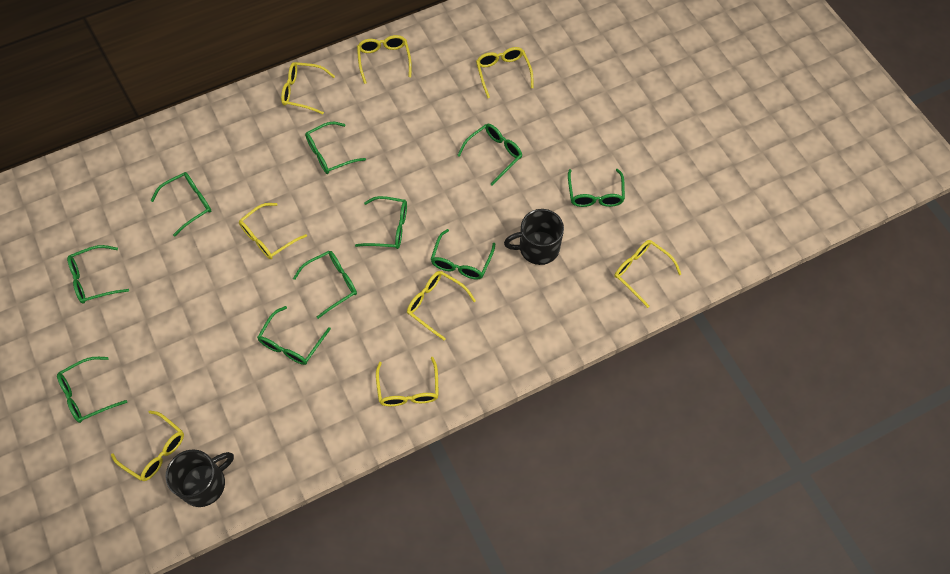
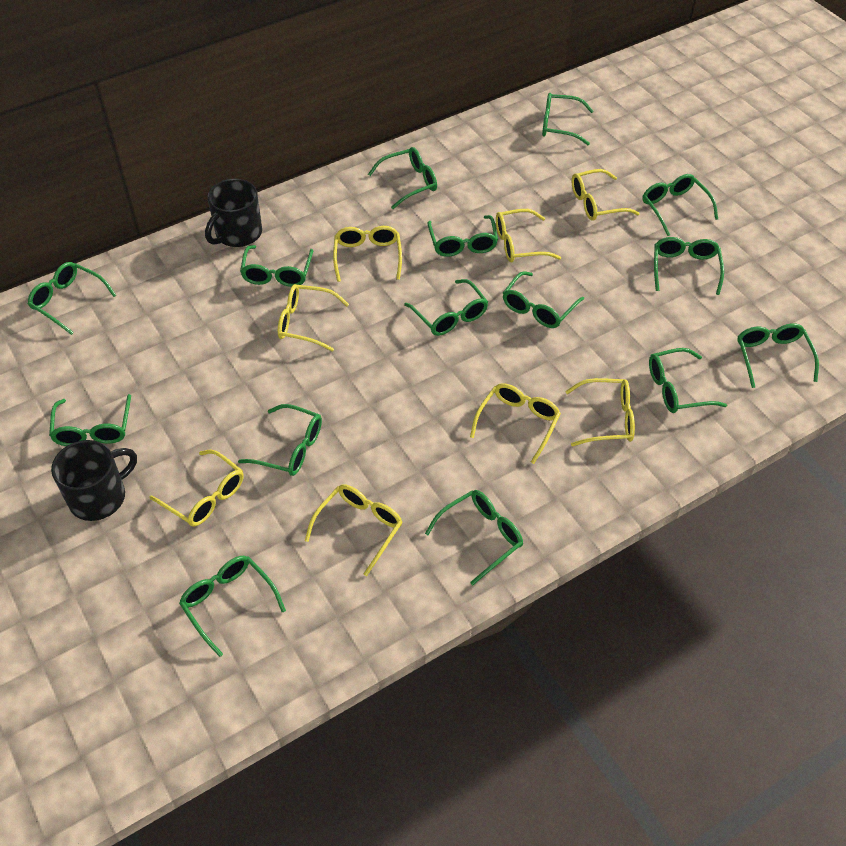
green glasses: 10 -> 15

